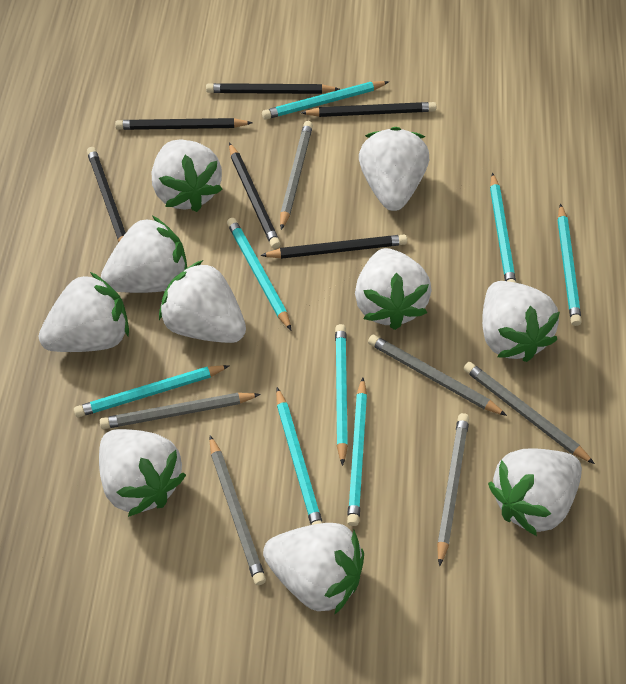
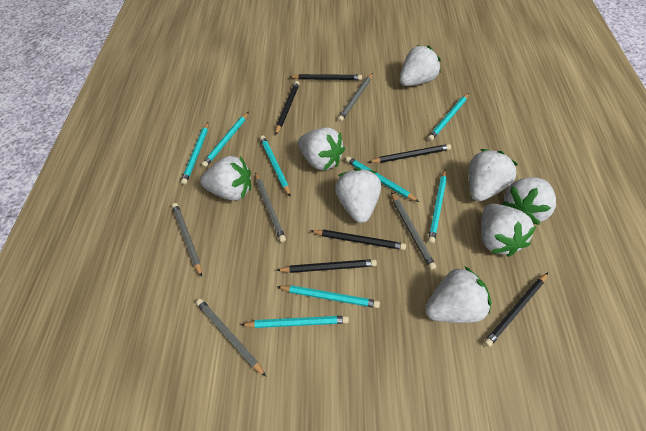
grey pencil: 6 -> 5
white strawberry: 10 -> 8

